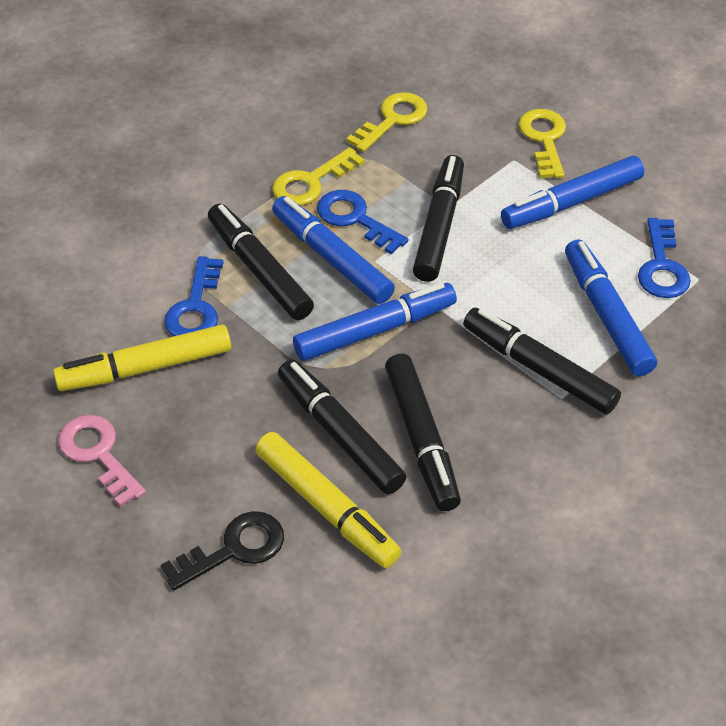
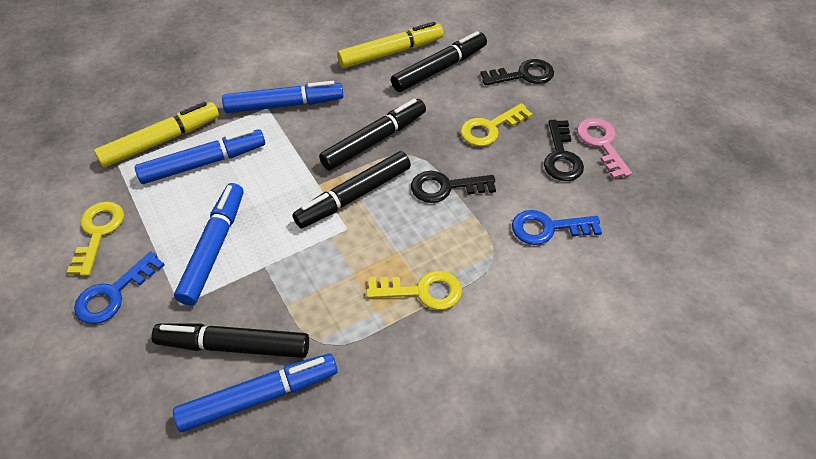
black key: 1 -> 3
black marker: 5 -> 4
blue key: 3 -> 2

